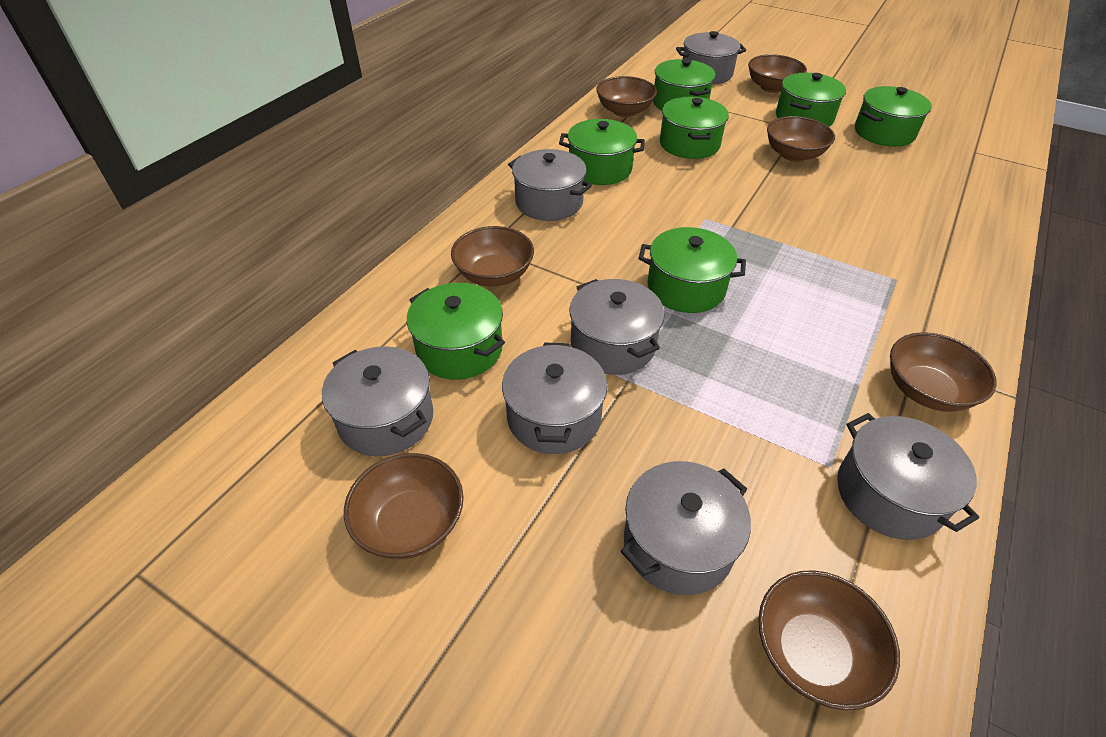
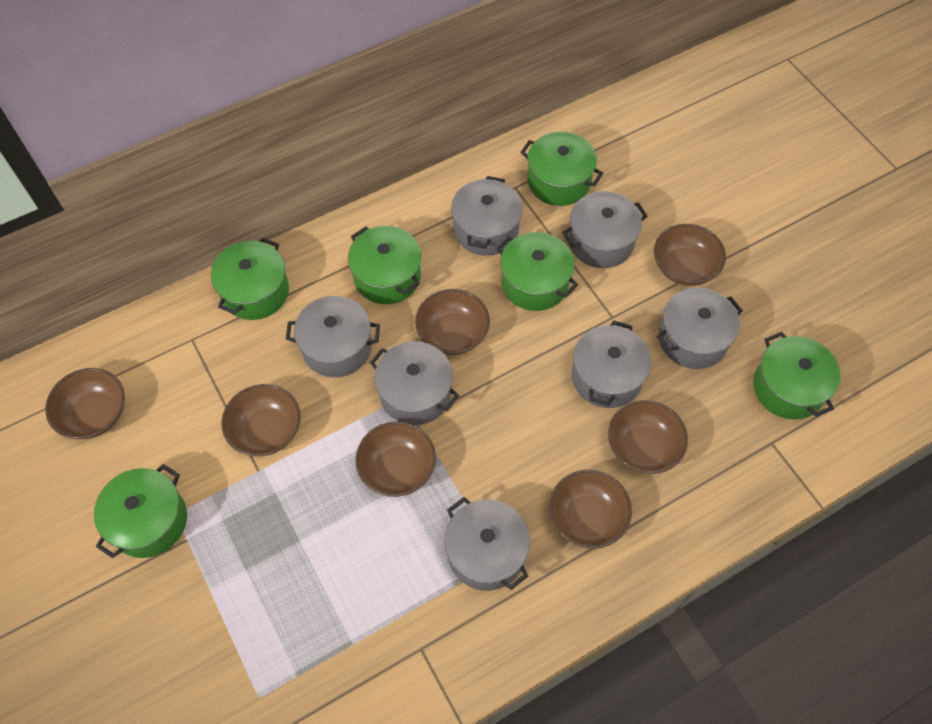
green pot: 7 -> 6

